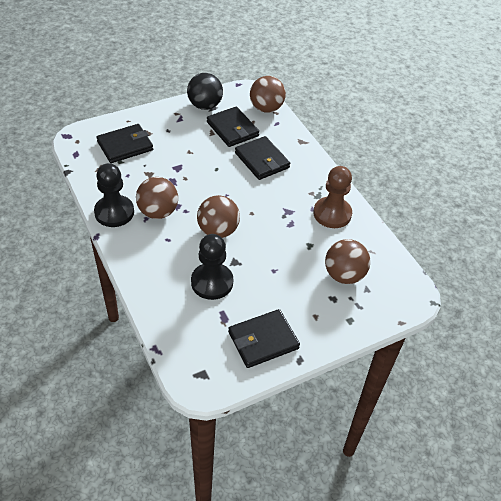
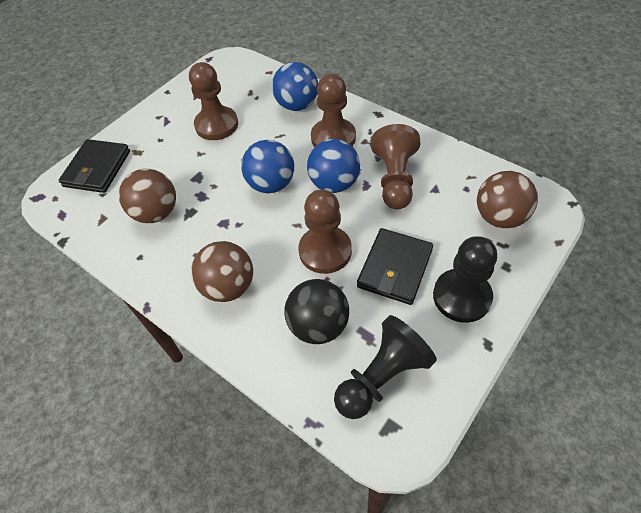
black wallet: 4 -> 2
blue ball: 0 -> 3
brown ball: 4 -> 3
brown pawn: 1 -> 4

